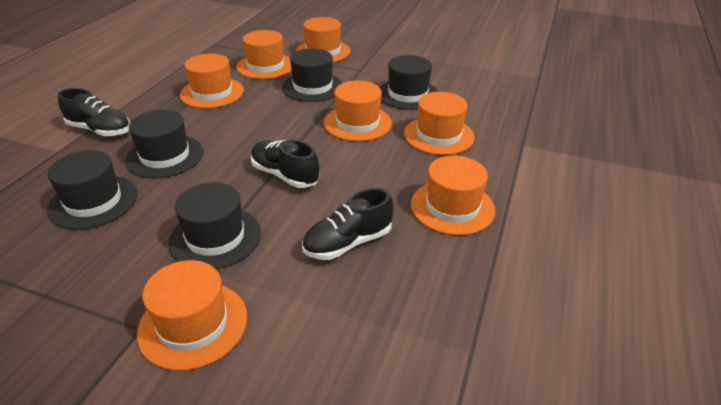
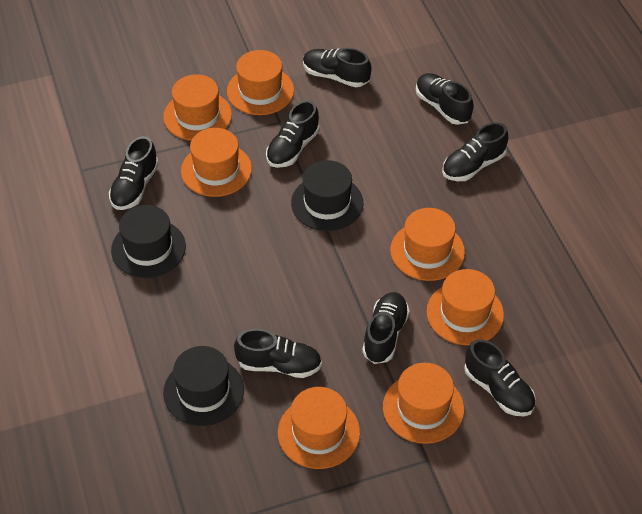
black hat: 5 -> 3
black shoe: 3 -> 8

